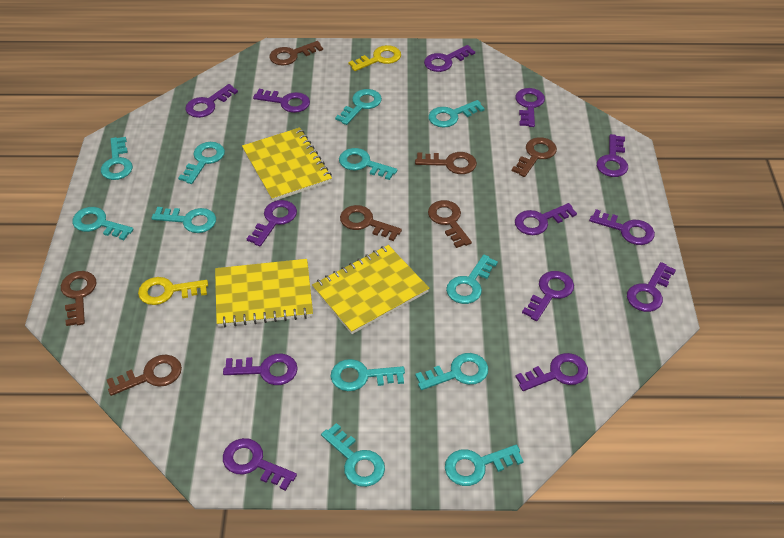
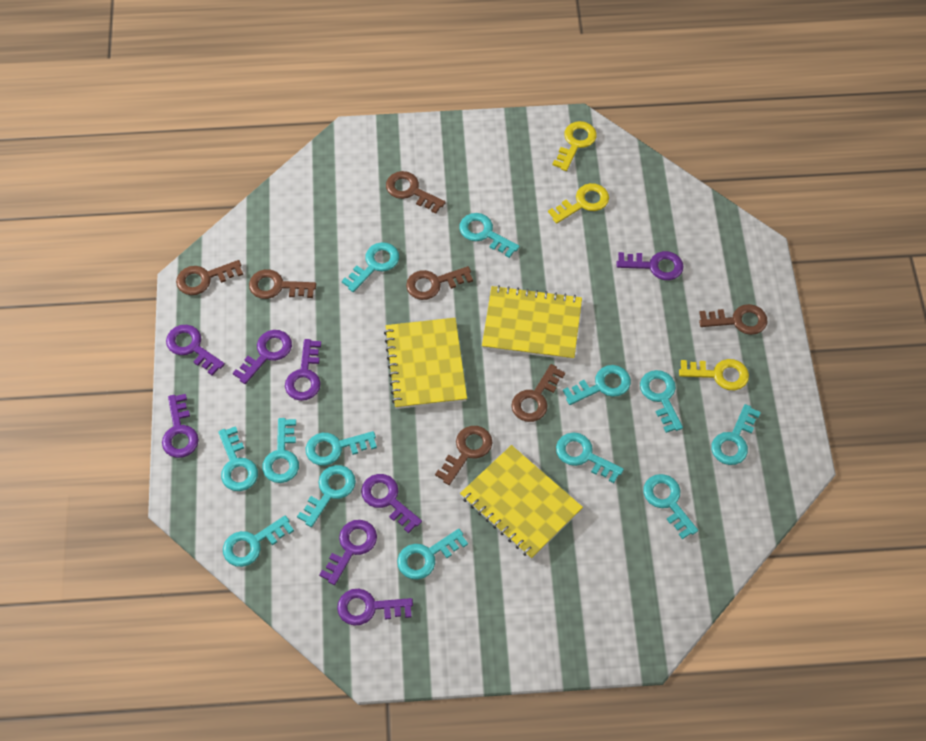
purple key: 13 -> 8
turquoise key: 12 -> 13
yellow key: 2 -> 3

